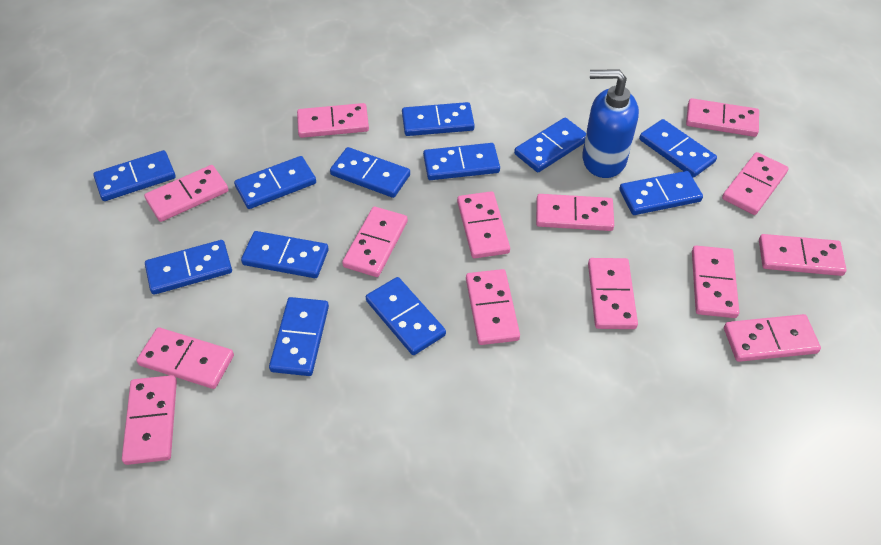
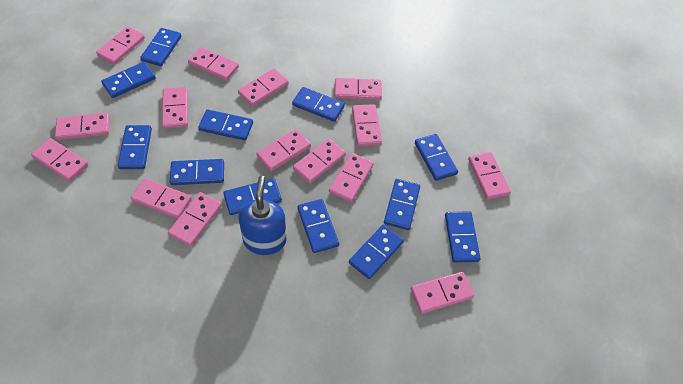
pink domino: 14 -> 15

